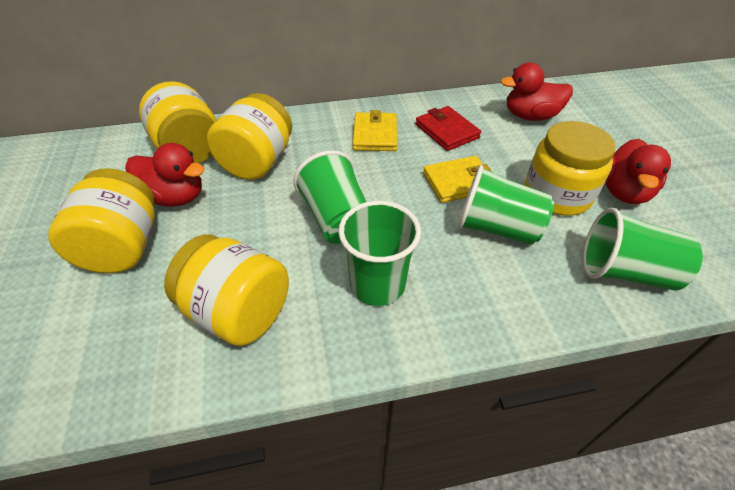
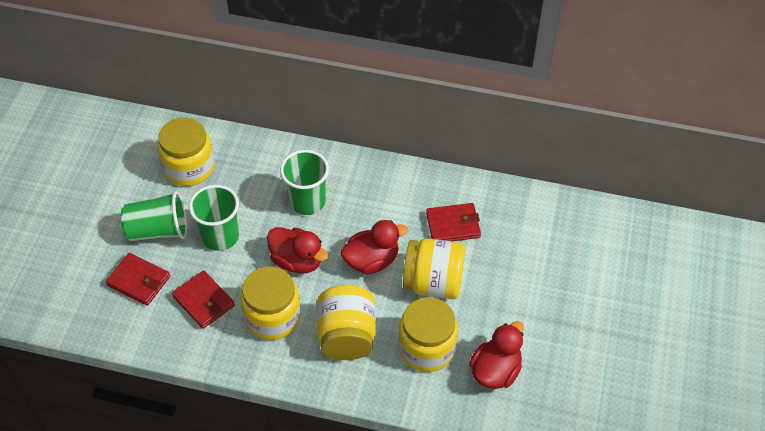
green cup: 4 -> 3
red wallet: 1 -> 3
yellow wallet: 2 -> 0

